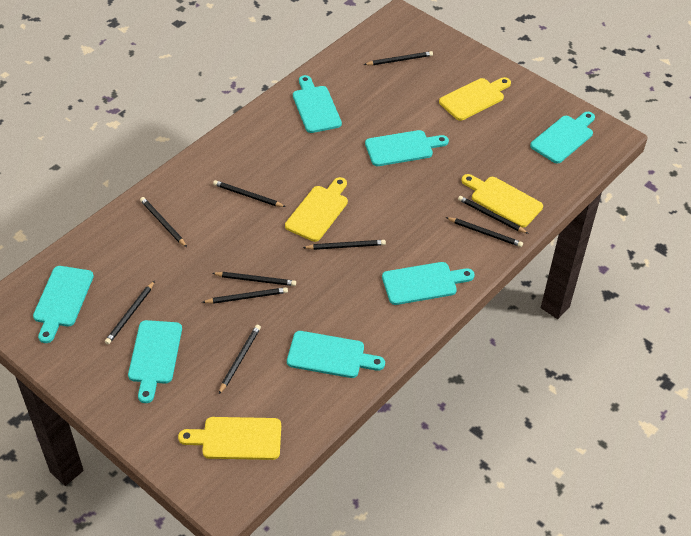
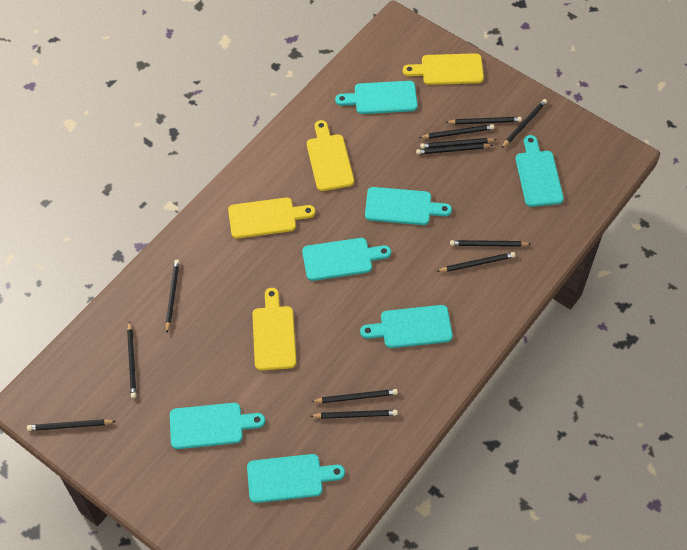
black pencil: 10 -> 12

